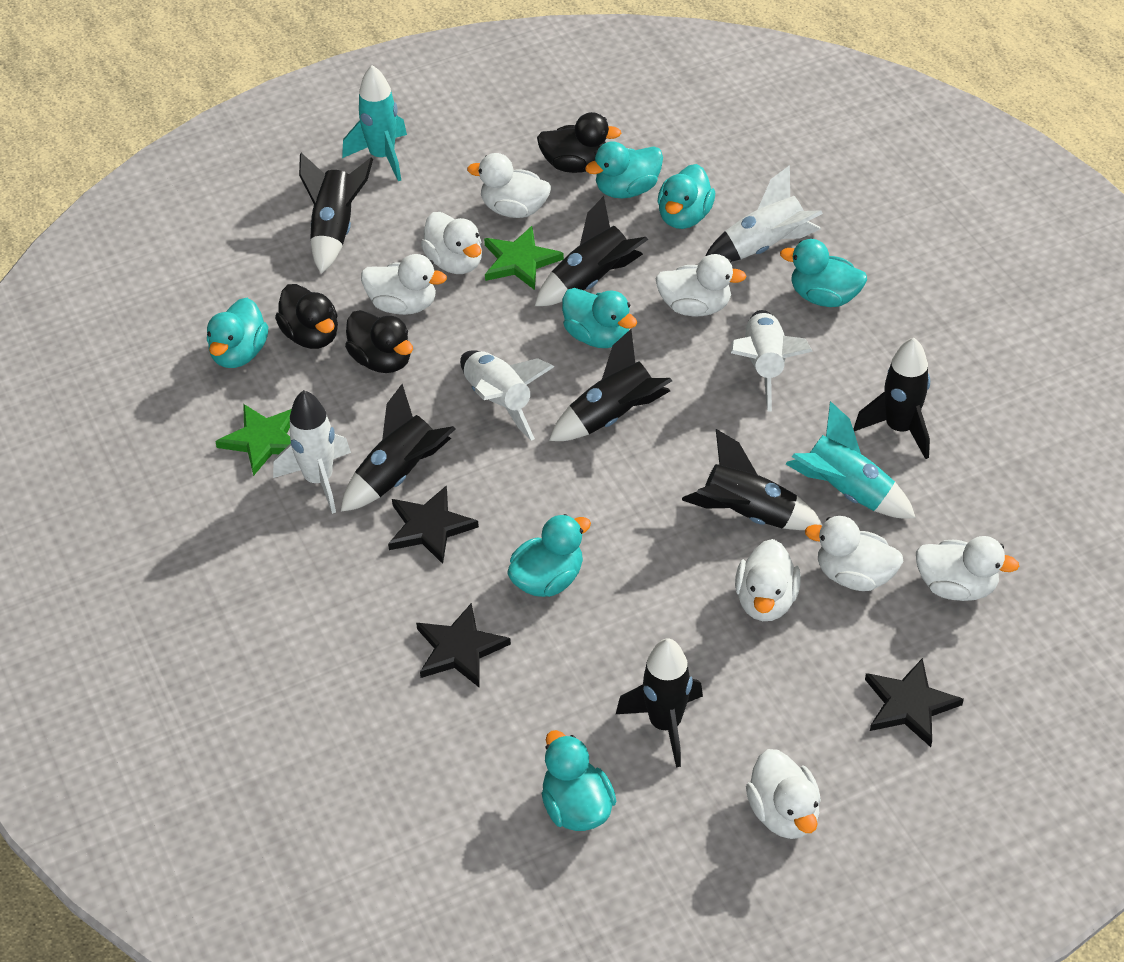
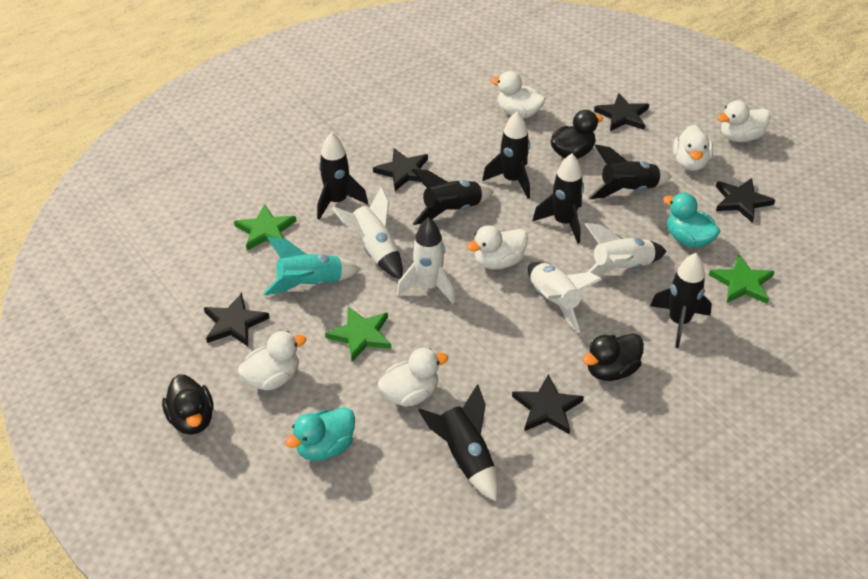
black star: 3 -> 5
green star: 2 -> 3
turquoise duck: 7 -> 2
turquoise rocket: 2 -> 1
white duck: 8 -> 6

